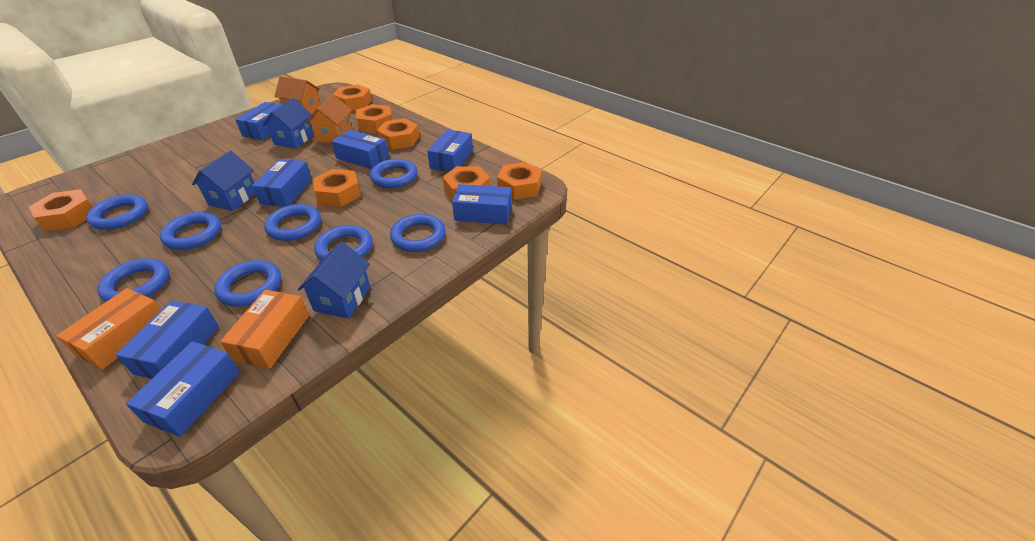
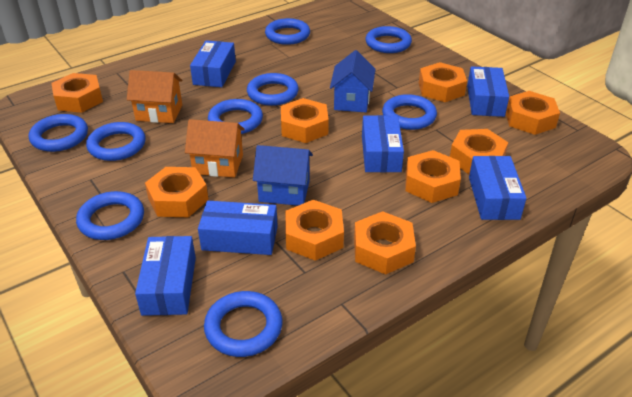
blue box: 7 -> 6
blue house: 3 -> 2
blue ring: 8 -> 9
orange box: 2 -> 0
orange nut: 7 -> 9

